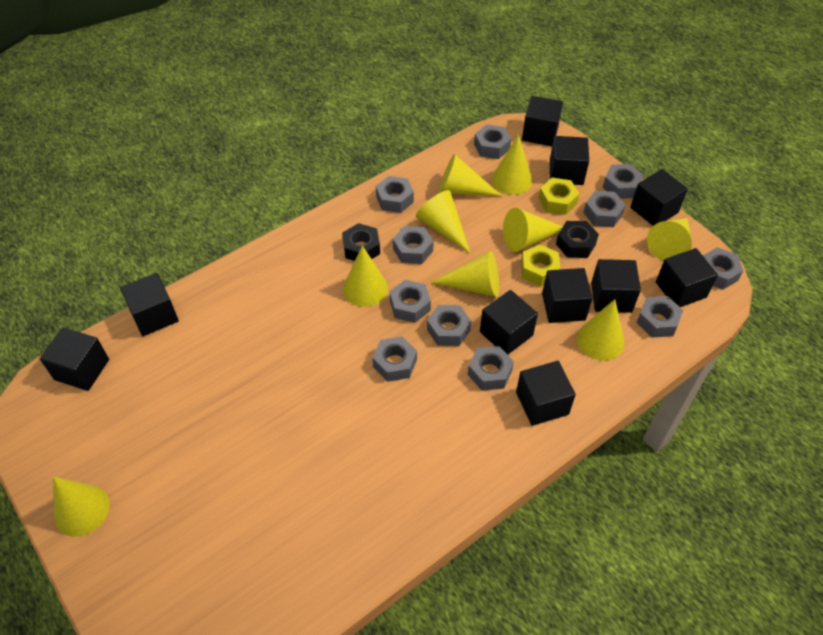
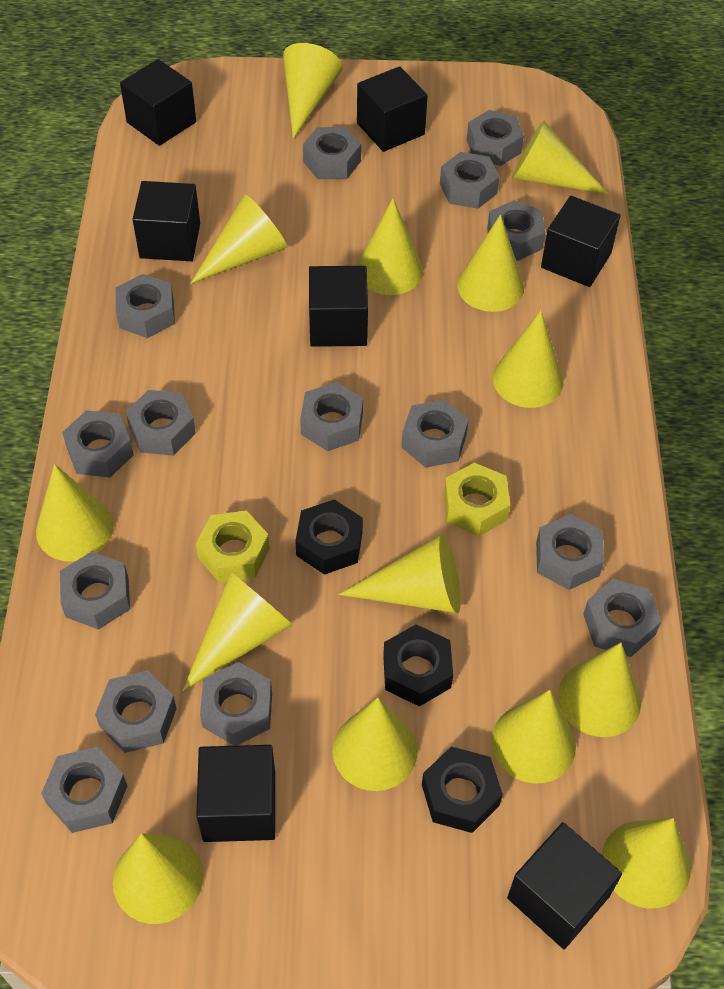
black cube: 10 -> 7
black nut: 2 -> 3
grey nut: 11 -> 15
yellow cone: 9 -> 14

